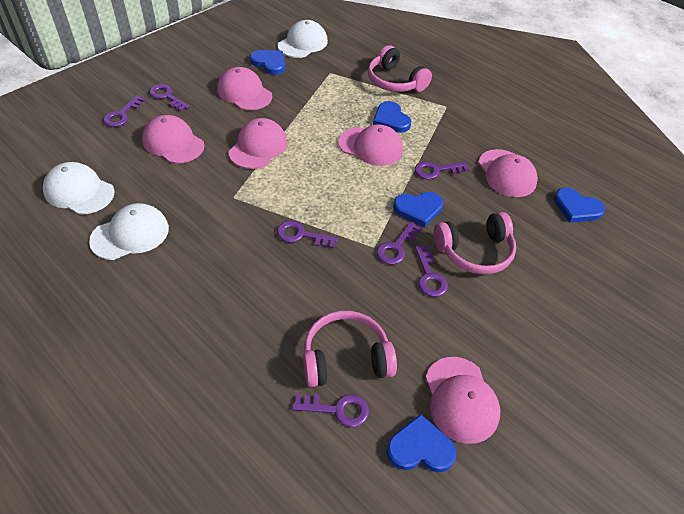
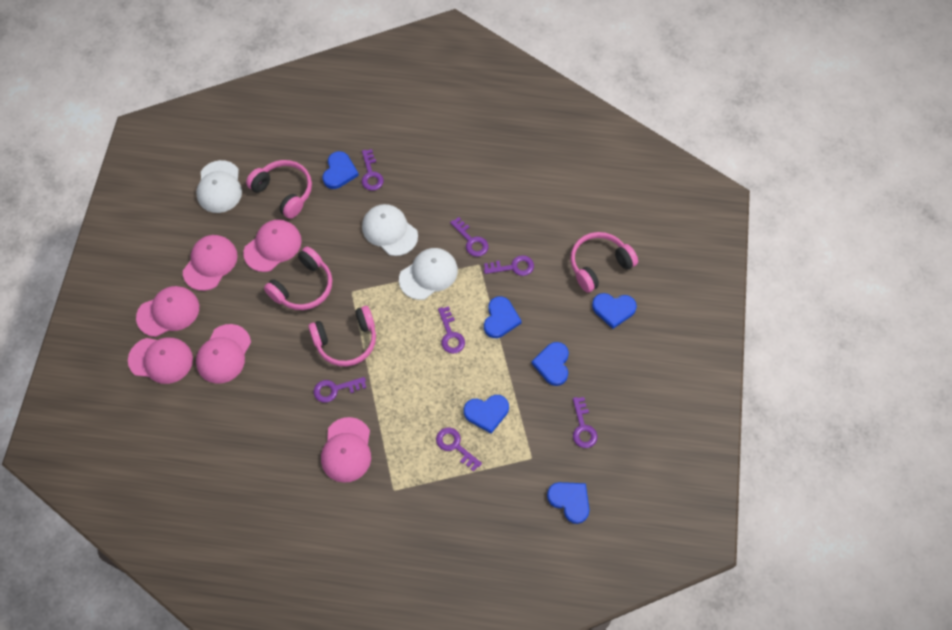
blue heart: 5 -> 6
pink headphones: 3 -> 4

